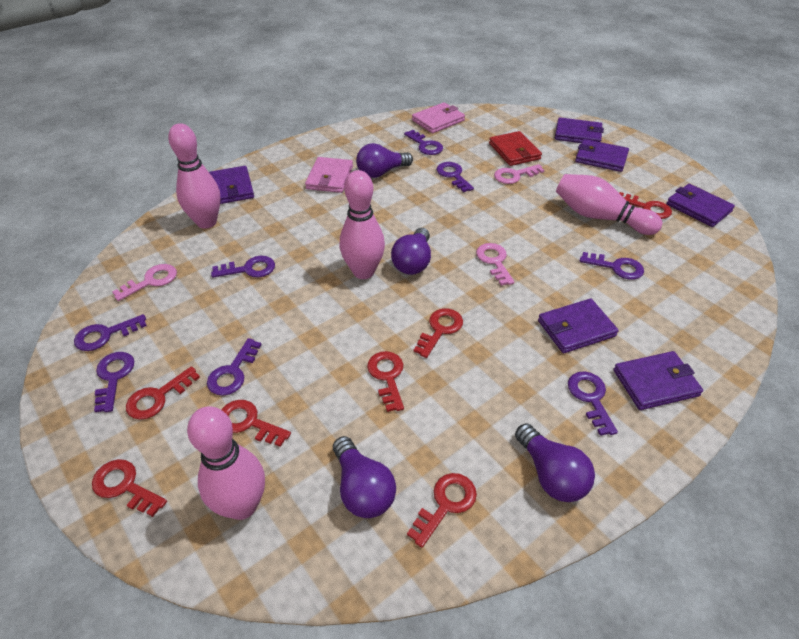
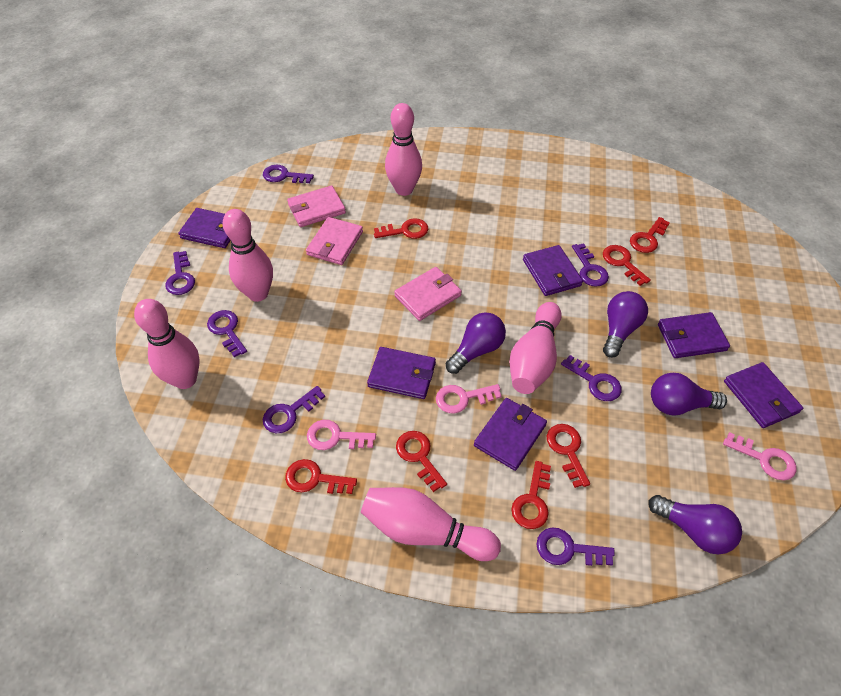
pink bowling pin: 4 -> 5
pink wallet: 2 -> 3
purple key: 8 -> 7
red wallet: 1 -> 0

